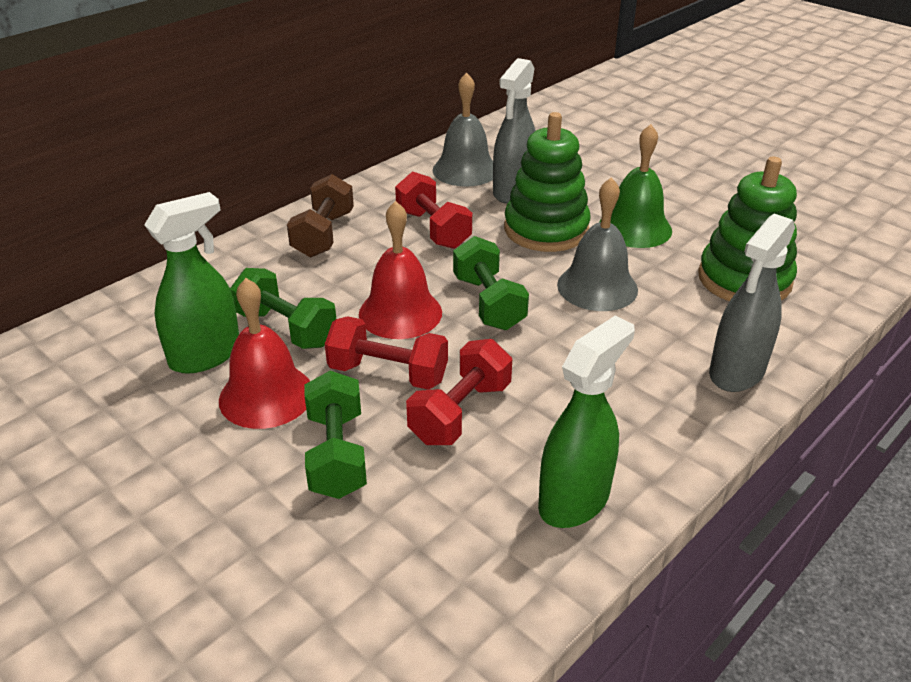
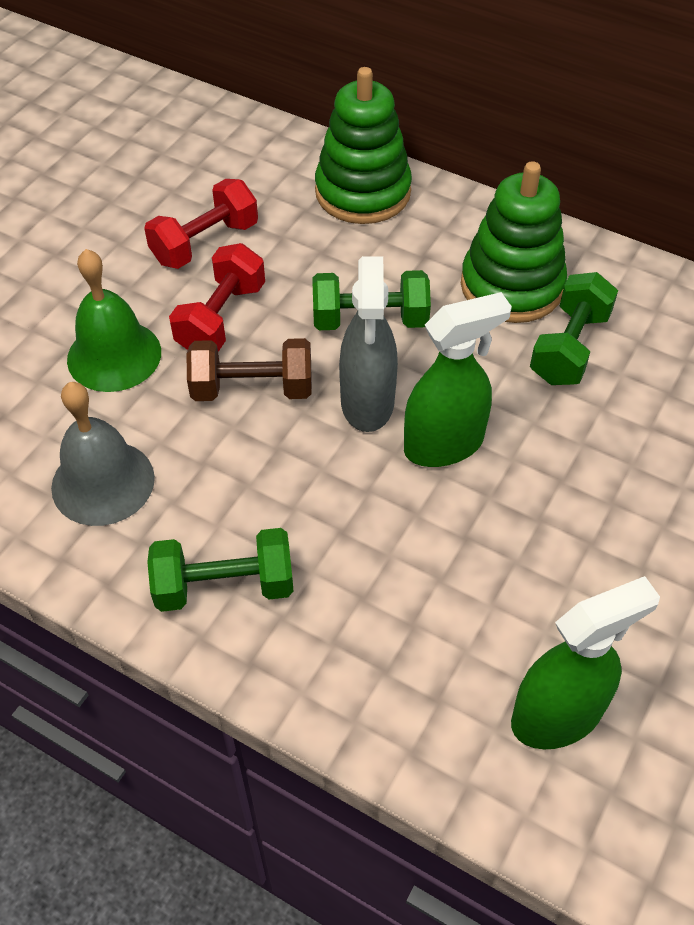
grey bell: 2 -> 1
grey spray bottle: 2 -> 1
red bell: 2 -> 0
red dumbbell: 3 -> 2

